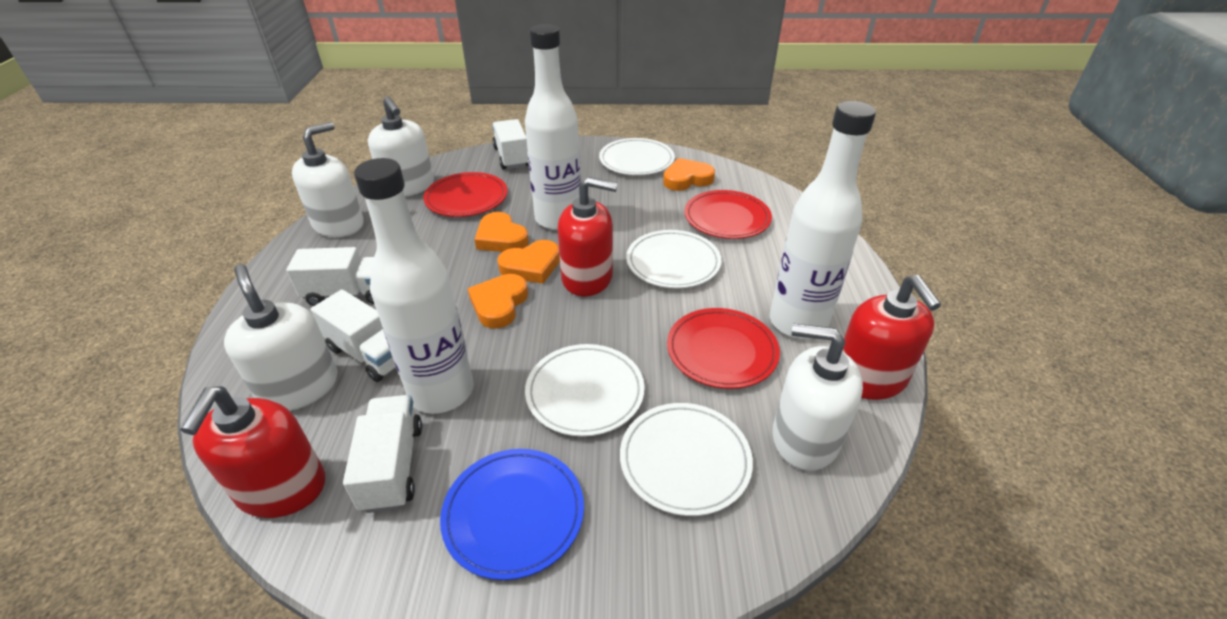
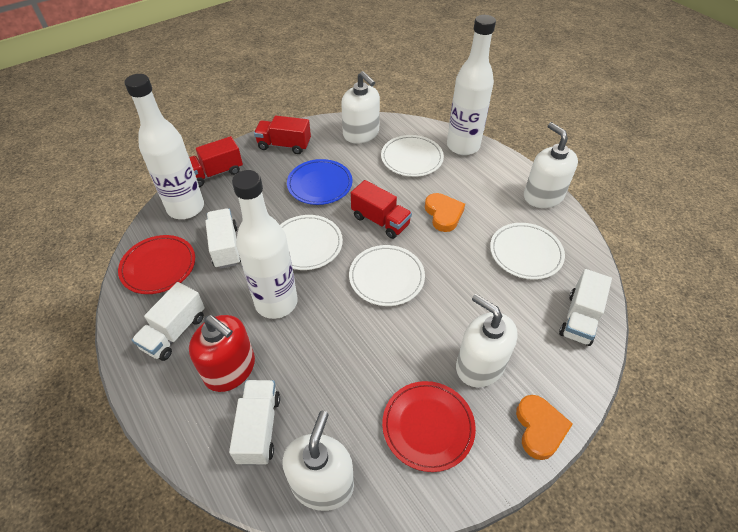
orange heart: 4 -> 2
red plate: 3 -> 2
red soap dispenser: 3 -> 1
red truck: 0 -> 3

